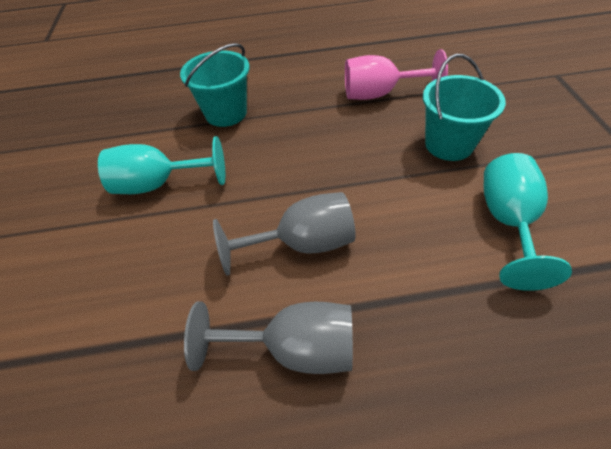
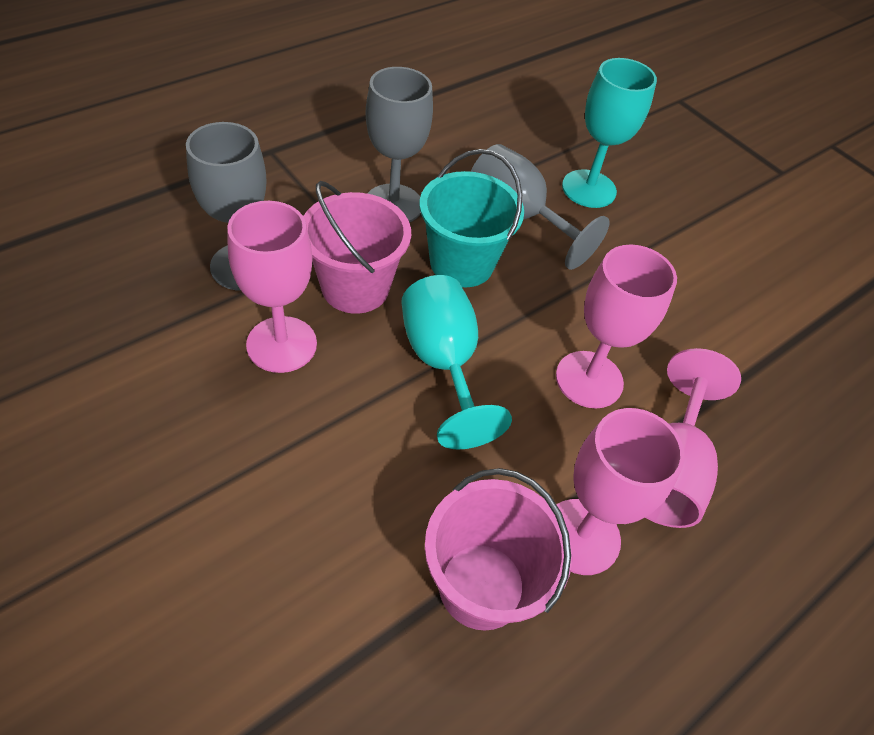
grey goblet: 2 -> 3
pink bucket: 0 -> 2
pink goblet: 1 -> 4
turquoise bucket: 2 -> 1

